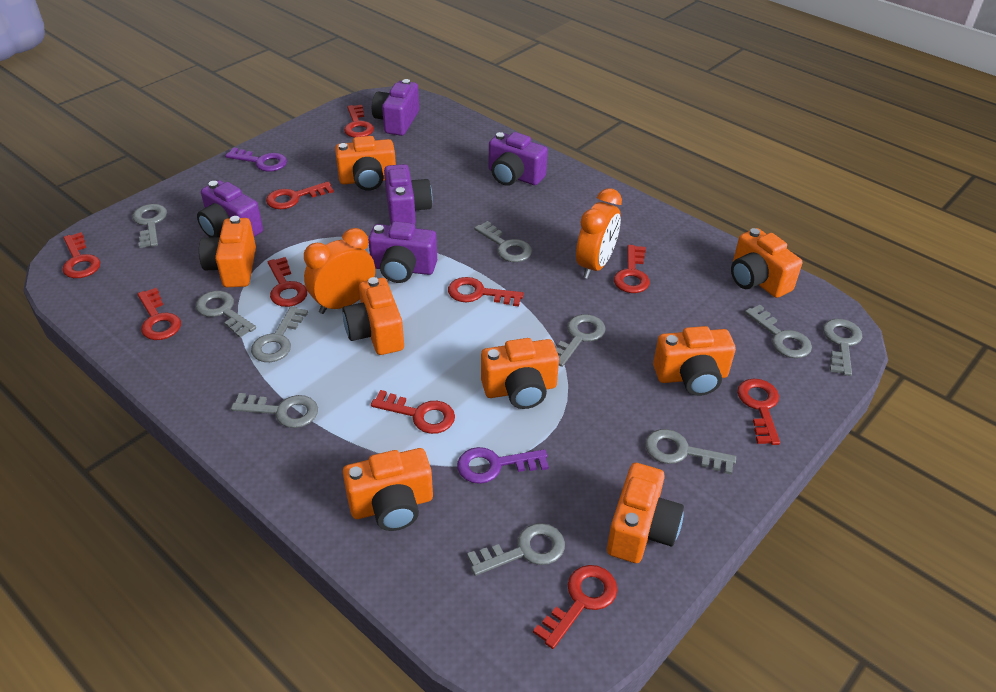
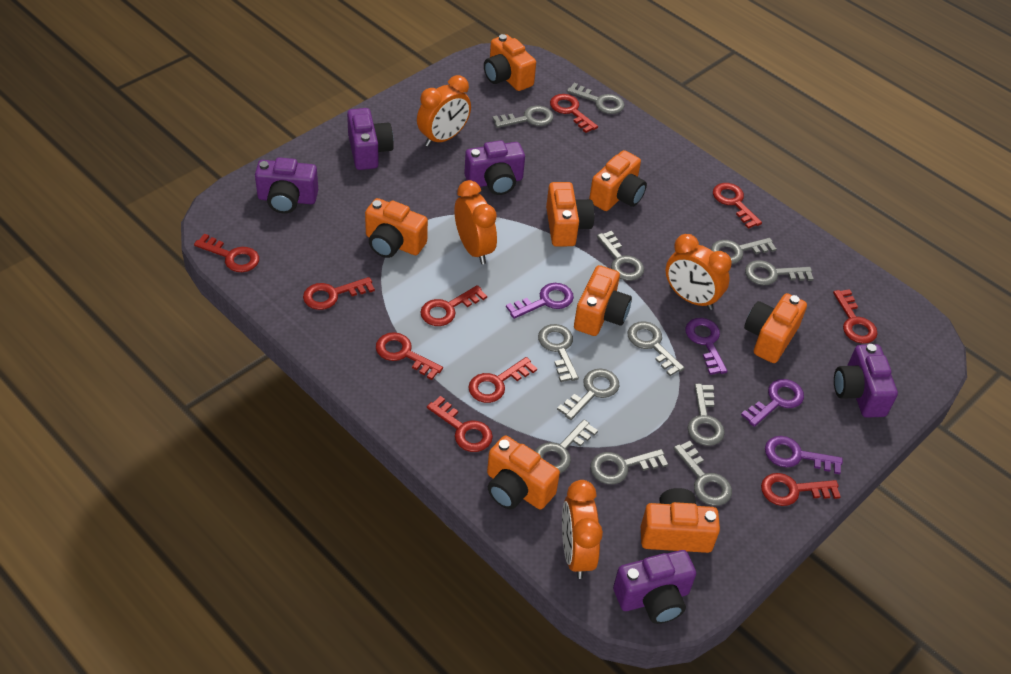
grey key: 10 -> 12
orange clock: 2 -> 4
purple key: 2 -> 4

